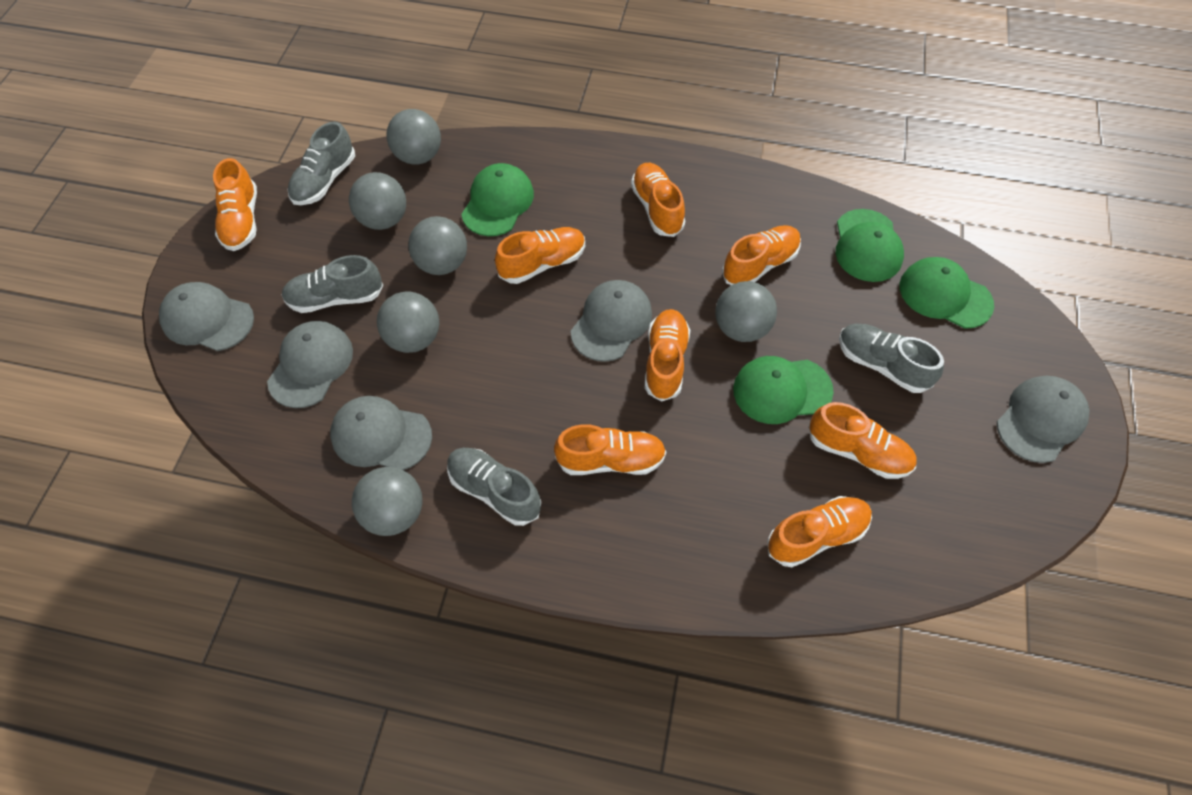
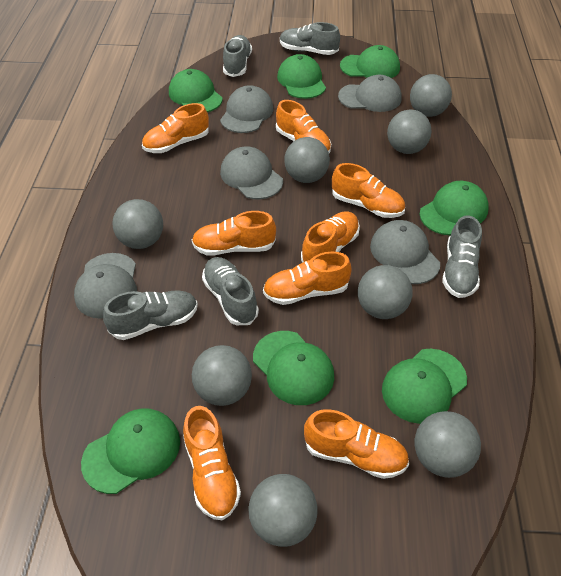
green cap: 4 -> 7
grey ball: 6 -> 8
grey shoe: 4 -> 5

